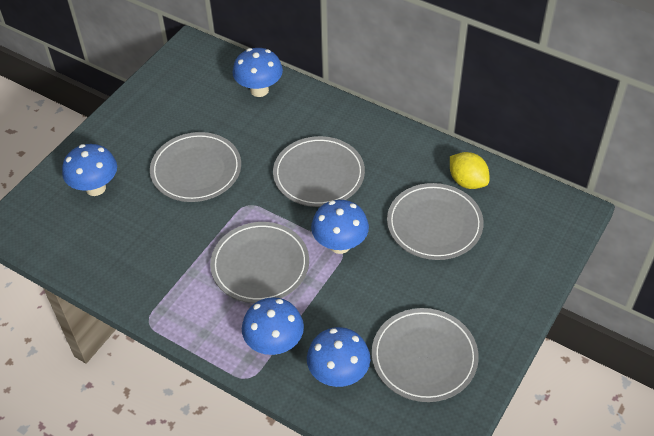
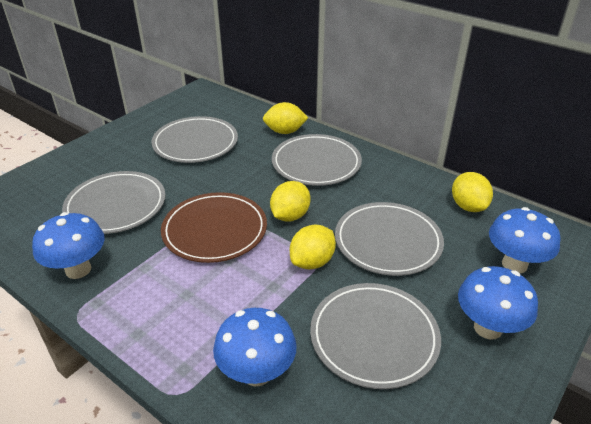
blue mushroom: 5 -> 4
brown plate: 0 -> 1
yellow lemon: 1 -> 4

